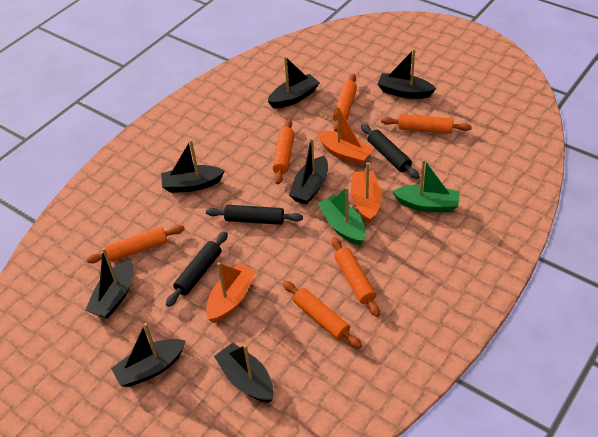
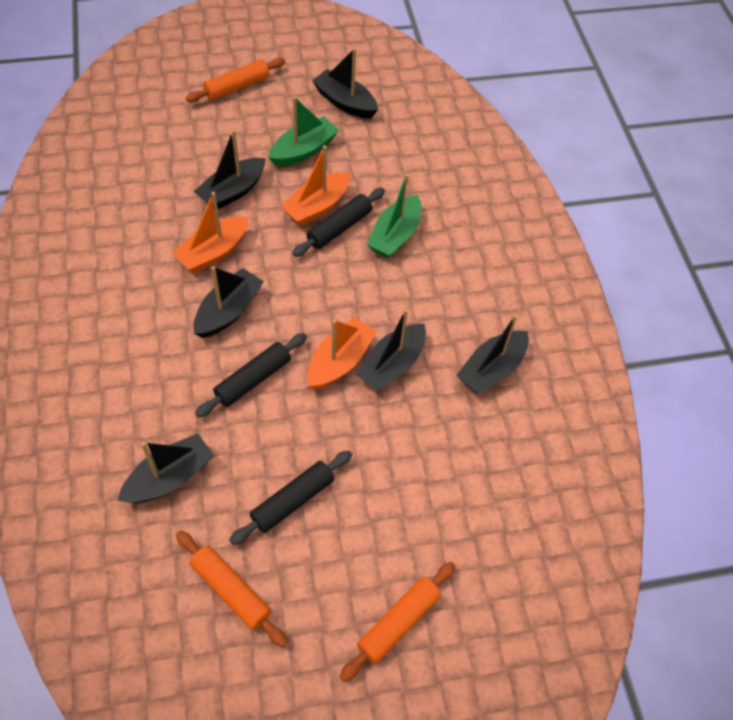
black boat: 7 -> 6
orange rolling pin: 6 -> 3

